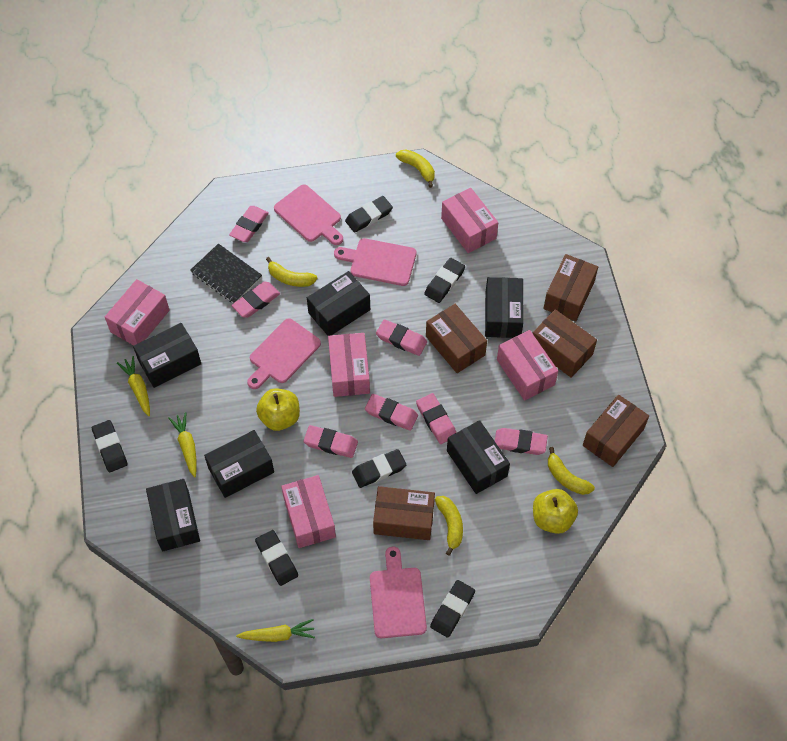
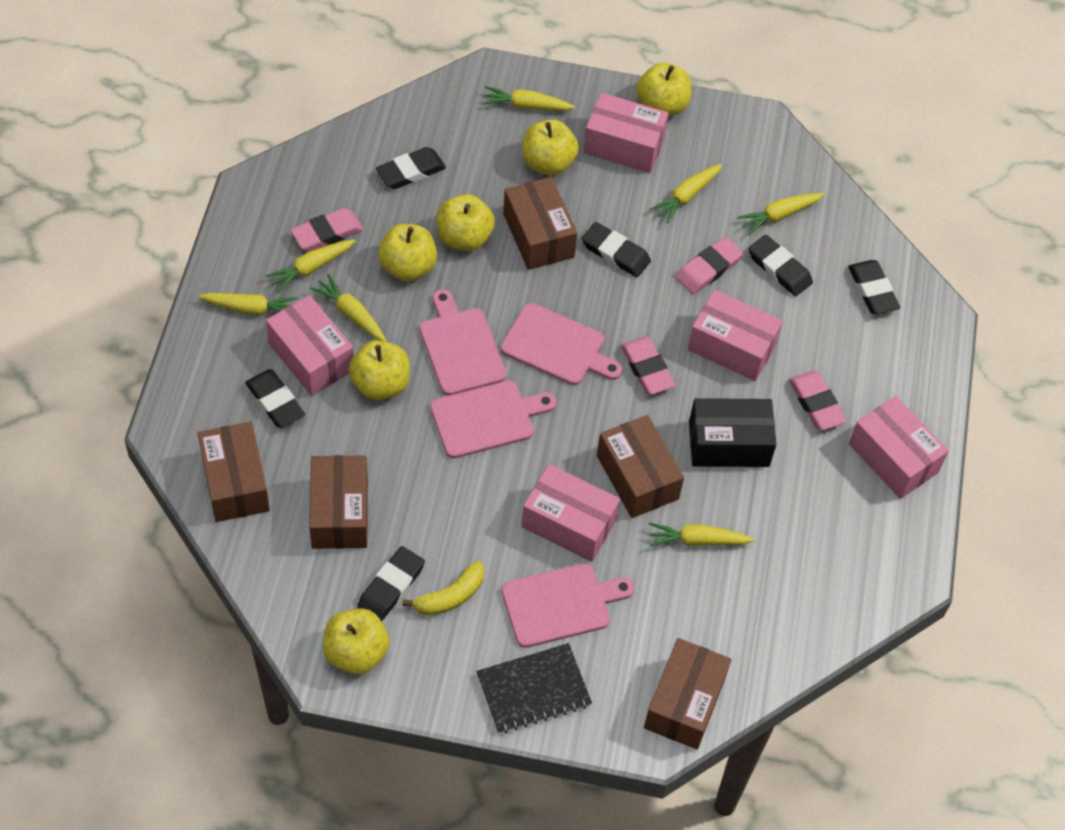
black box: 6 -> 1
pink eraser: 7 -> 4
yellow apple: 2 -> 6
yellow banana: 4 -> 1
yellow carrot: 3 -> 7

